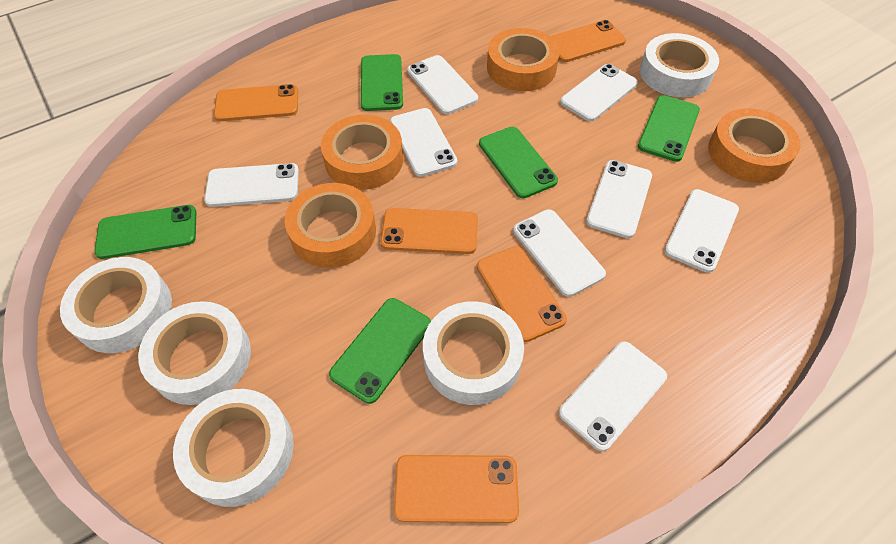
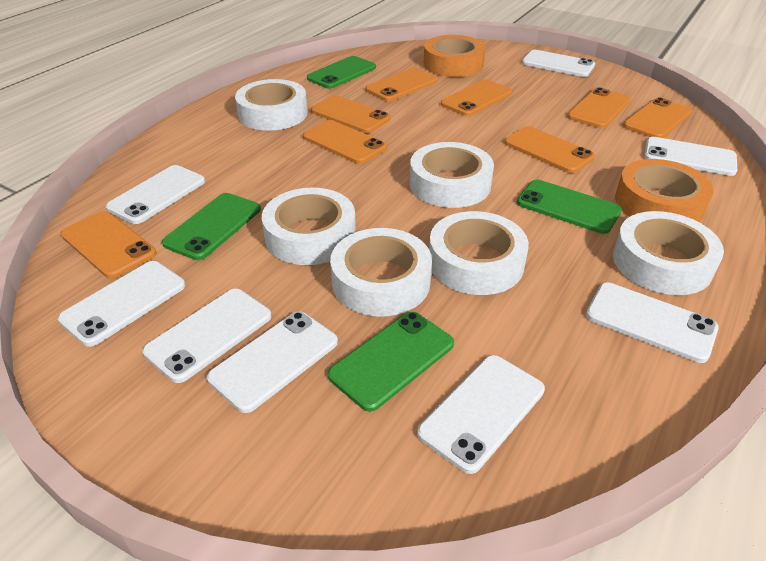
green phone: 5 -> 4
orange phone: 5 -> 8
orange tape: 4 -> 2
white tape: 5 -> 6

